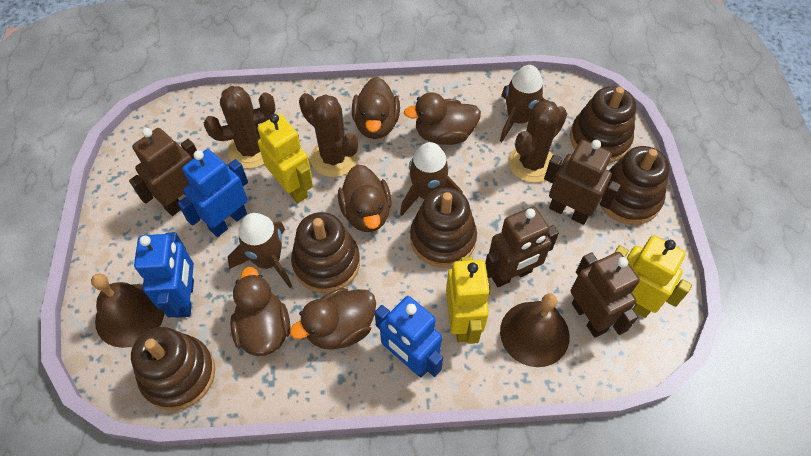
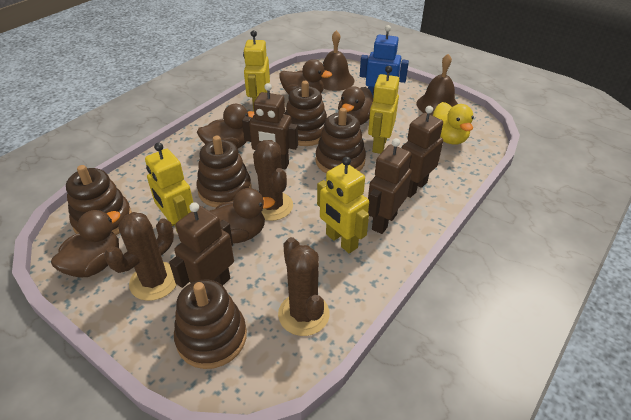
blue robot: 3 -> 1
brown rocket: 3 -> 0
yellow duck: 0 -> 1
yellow robot: 3 -> 4

